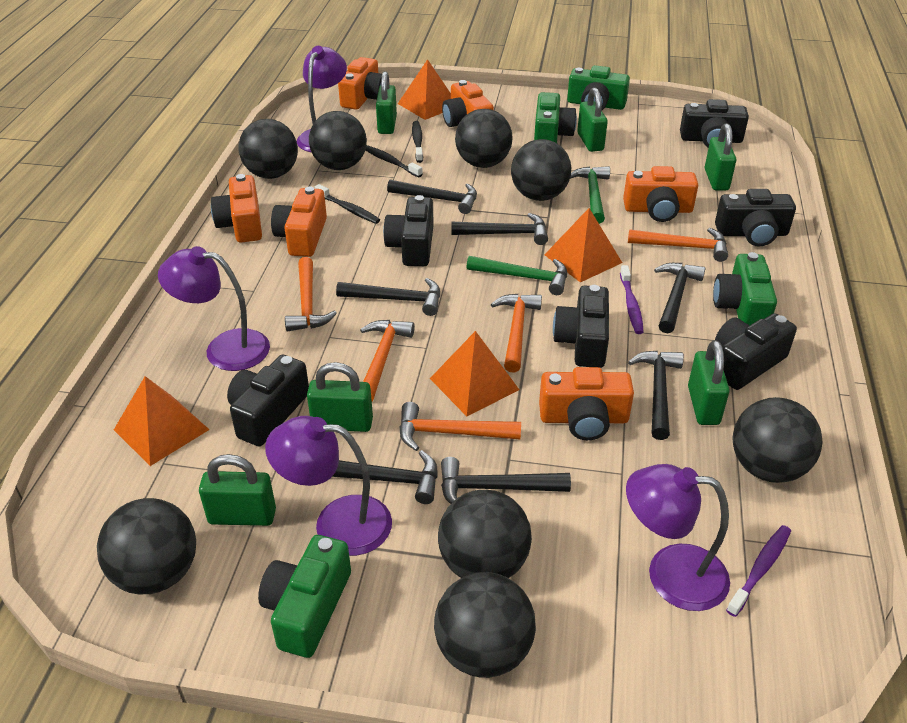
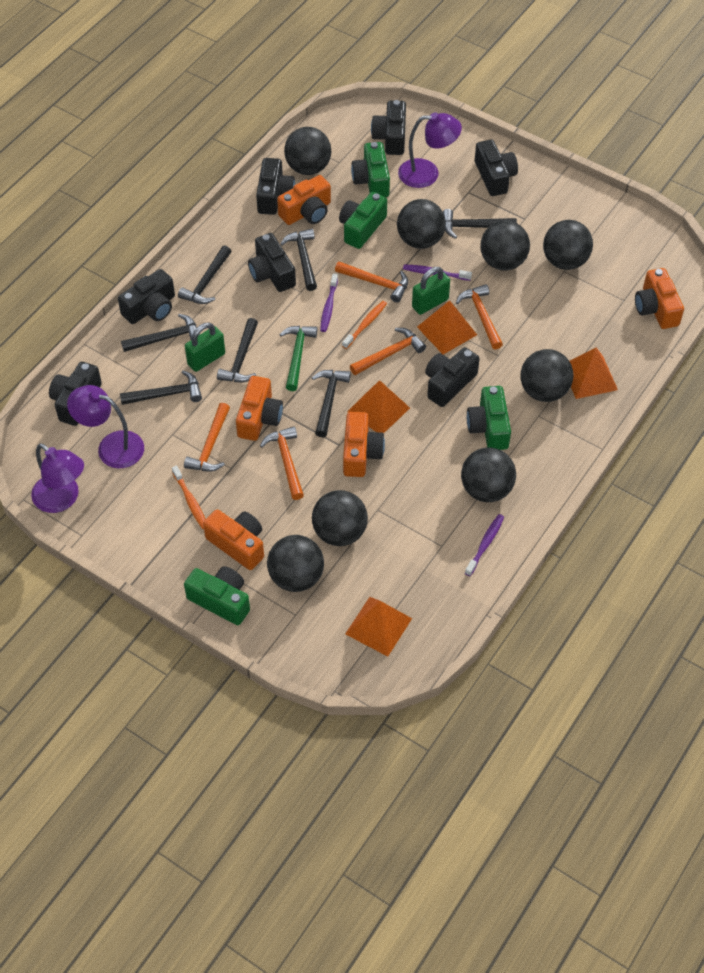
black camera: 6 -> 7
black toothbrush: 3 -> 0
green hammer: 2 -> 1
green padlock: 6 -> 2
orange camera: 6 -> 5
orange toothbrush: 0 -> 2
purple lamp: 4 -> 3
purple toothbrush: 2 -> 3

